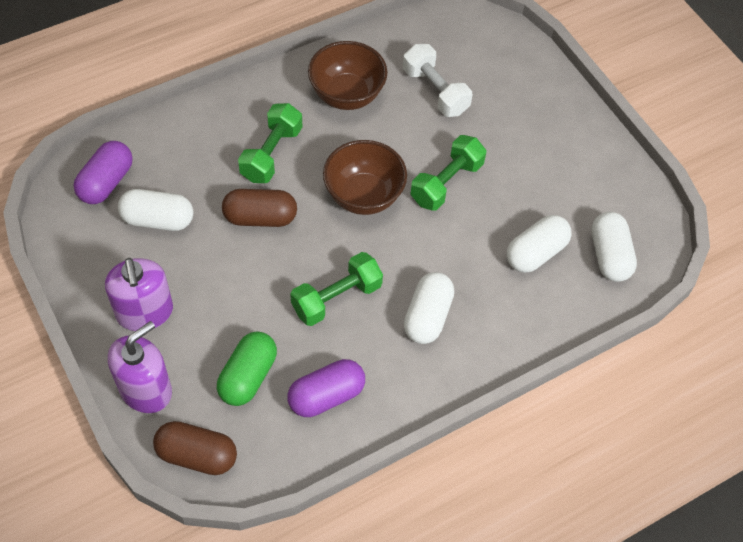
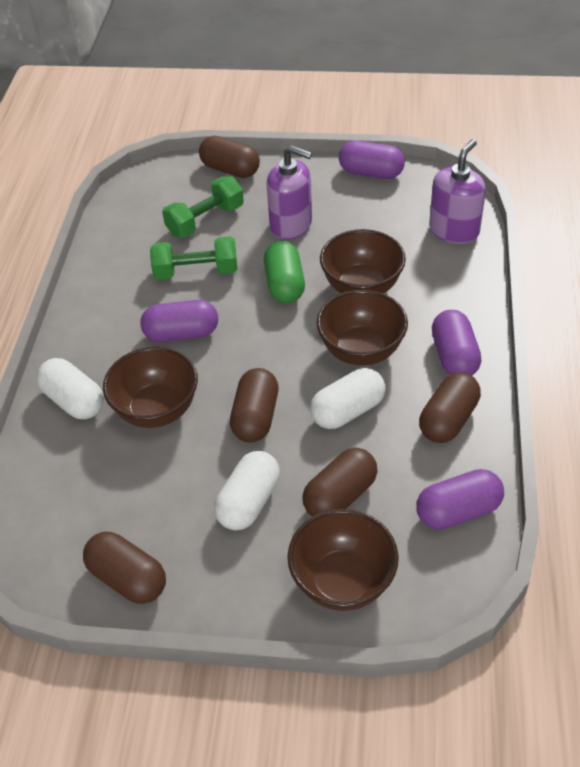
brown bowl: 2 -> 4
brown capsule: 2 -> 5
green dumbbell: 3 -> 2
purple capsule: 2 -> 4
white capsule: 4 -> 3
white dumbbell: 1 -> 0

